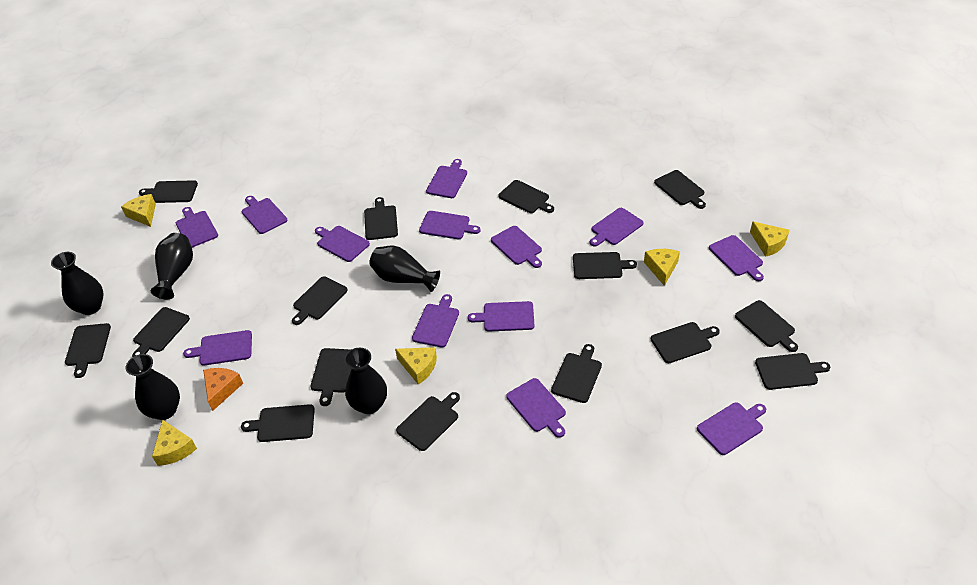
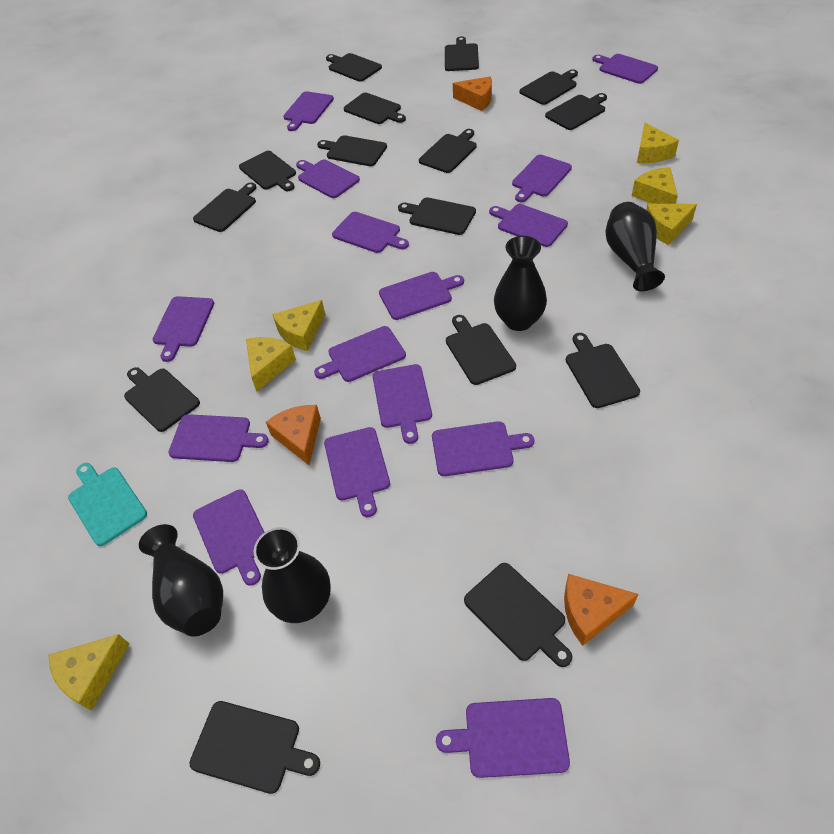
black vase: 5 -> 4
orange cheese: 1 -> 3
purple cutting board: 13 -> 15
turquoise cutting board: 0 -> 1
yellow cheese: 5 -> 6

